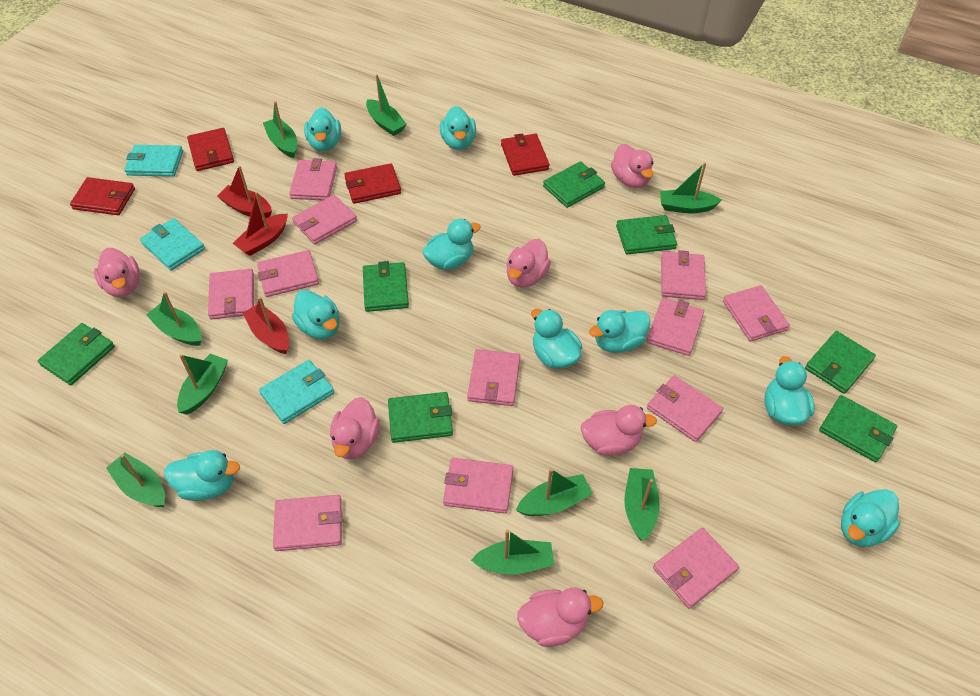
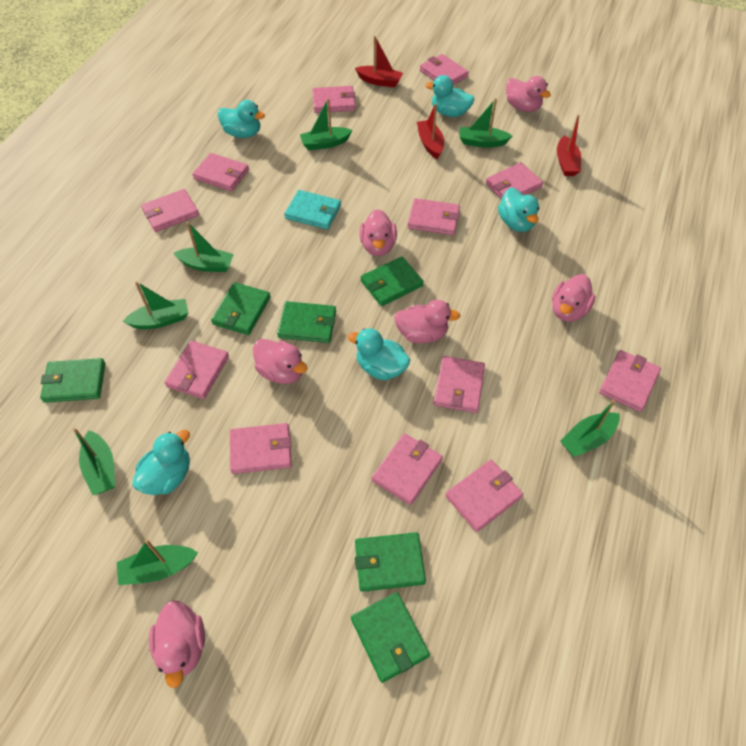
green boat: 9 -> 7
green wallet: 7 -> 6
red wallet: 4 -> 0
turquoise duck: 9 -> 5
turquoise wallet: 3 -> 1

